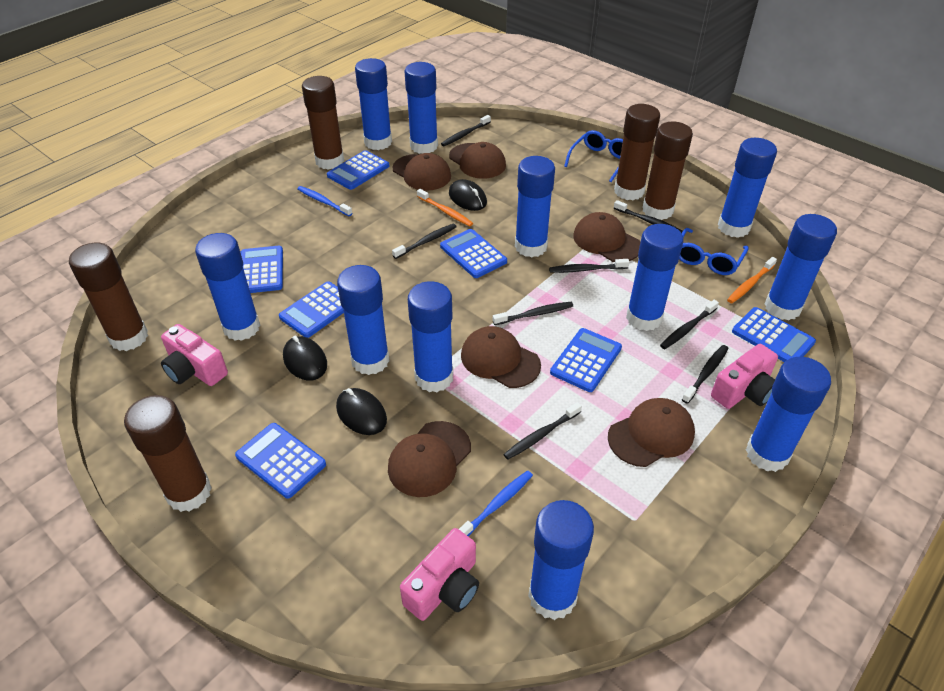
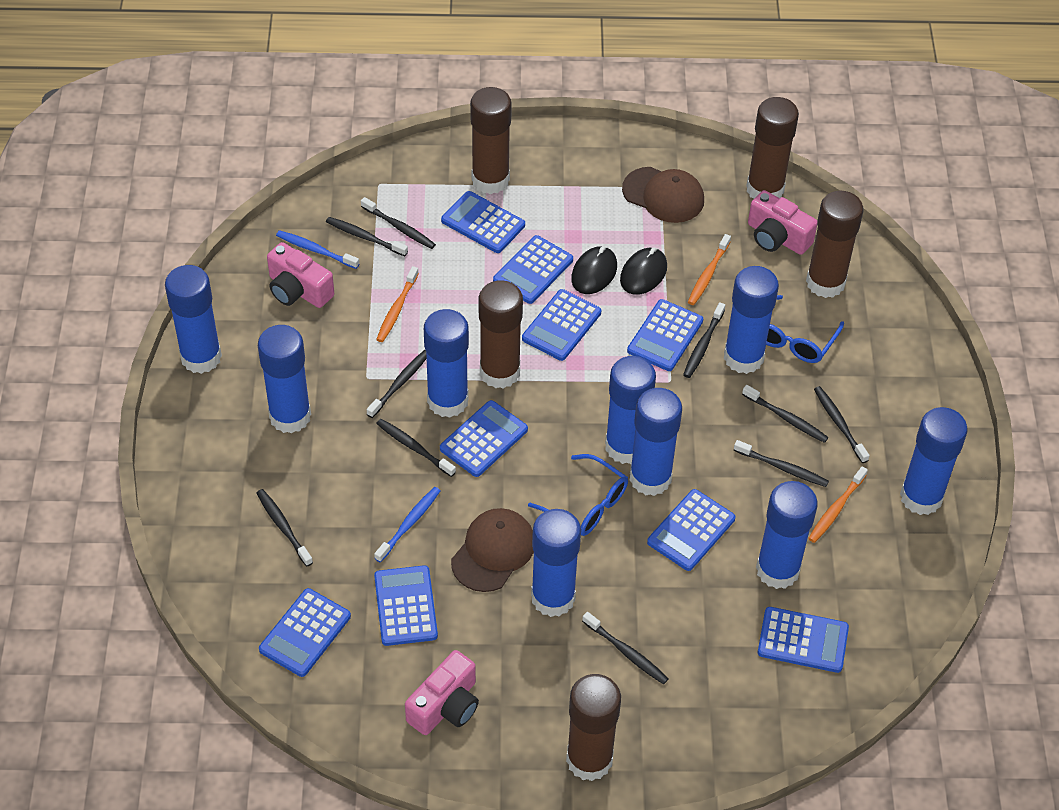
black mouse: 3 -> 2
black toothbrush: 8 -> 10
blue calculator: 7 -> 9
blue glue stick: 11 -> 9
brown cap: 6 -> 2
orange toothbrush: 2 -> 3

